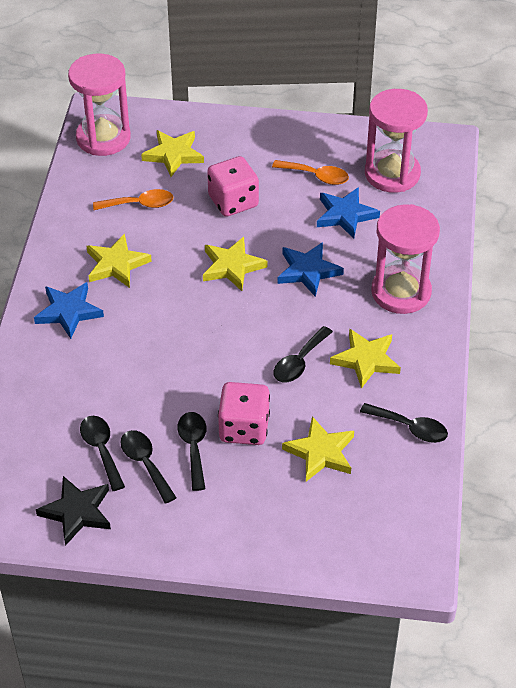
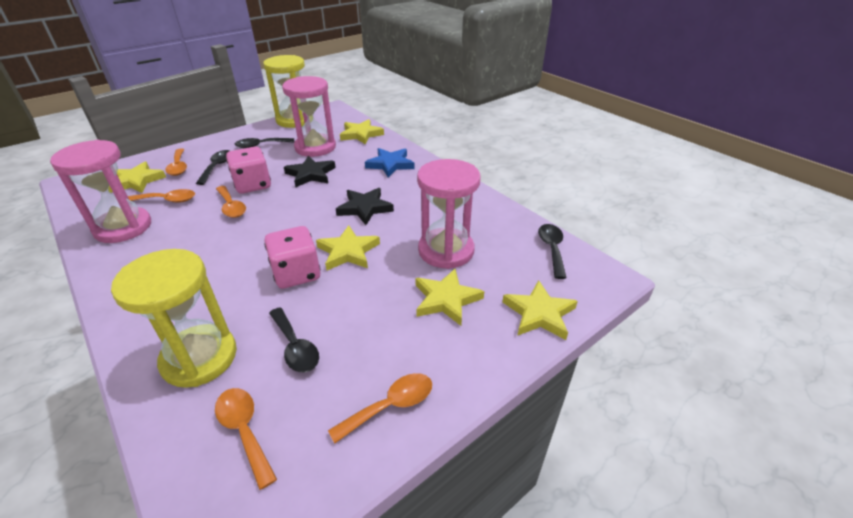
black spoon: 5 -> 4
black star: 1 -> 2
blue star: 3 -> 1
orange spoon: 2 -> 5
yellow hourglass: 0 -> 2

